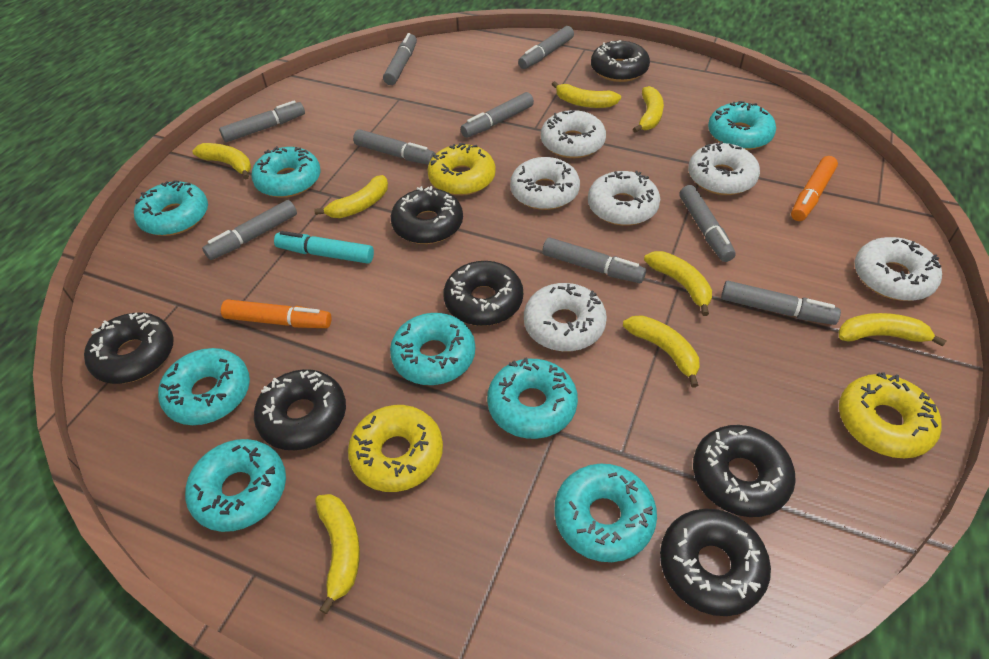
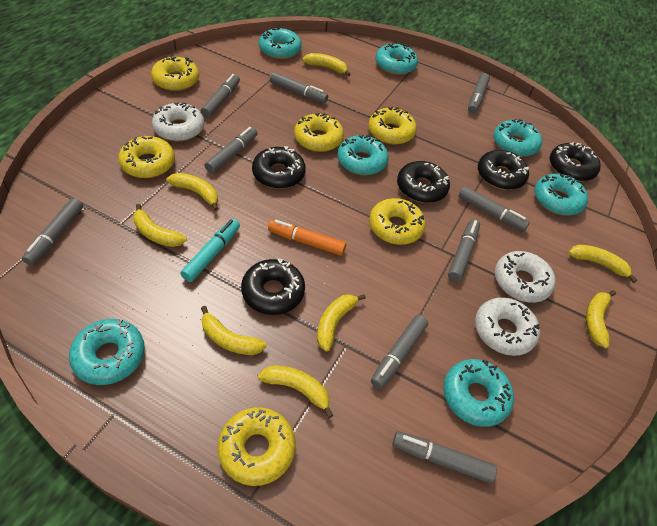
black donut: 7 -> 5
orange marker: 2 -> 1
turquoise donut: 8 -> 7
white donut: 6 -> 3
yellow donut: 3 -> 6

